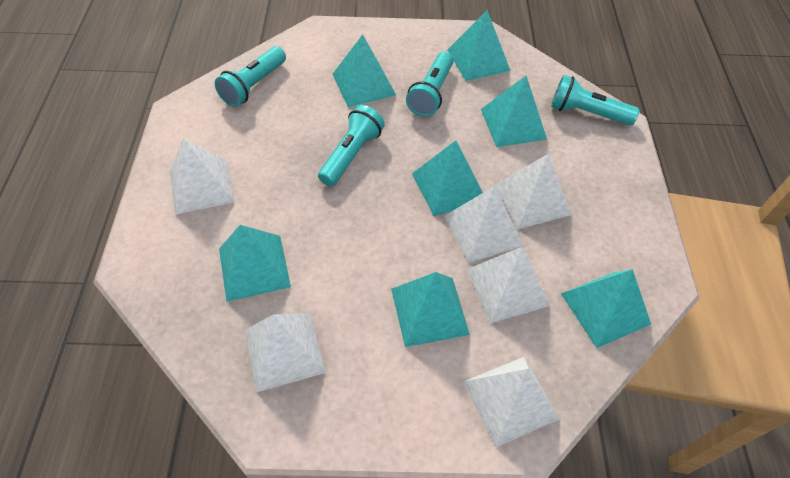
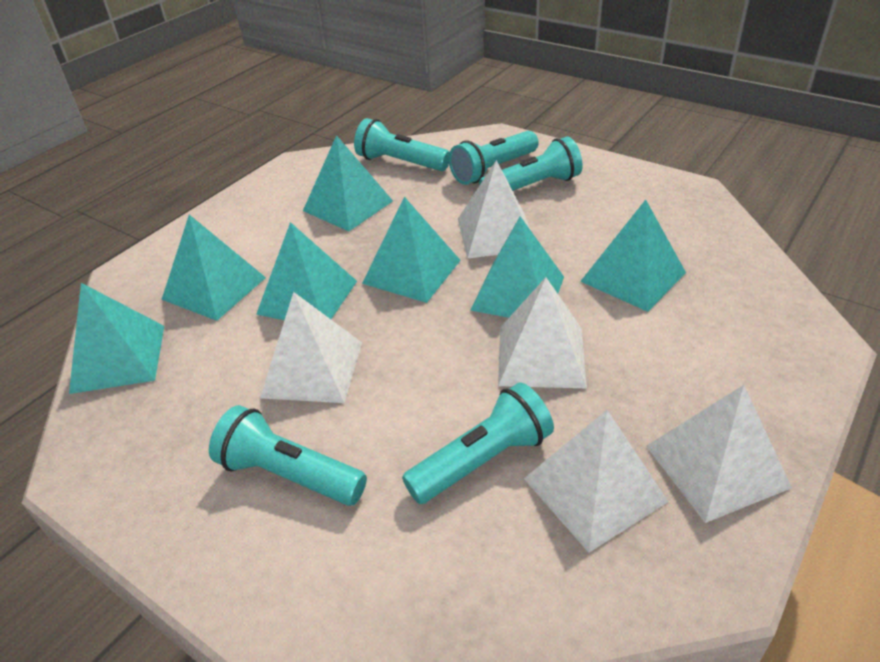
turquoise flashlight: 4 -> 5
white pyramid: 6 -> 5

